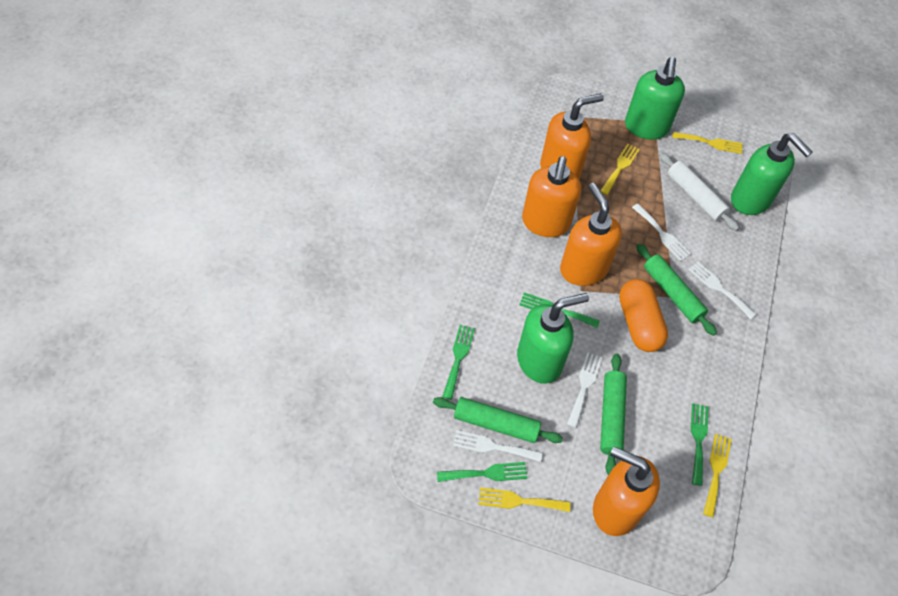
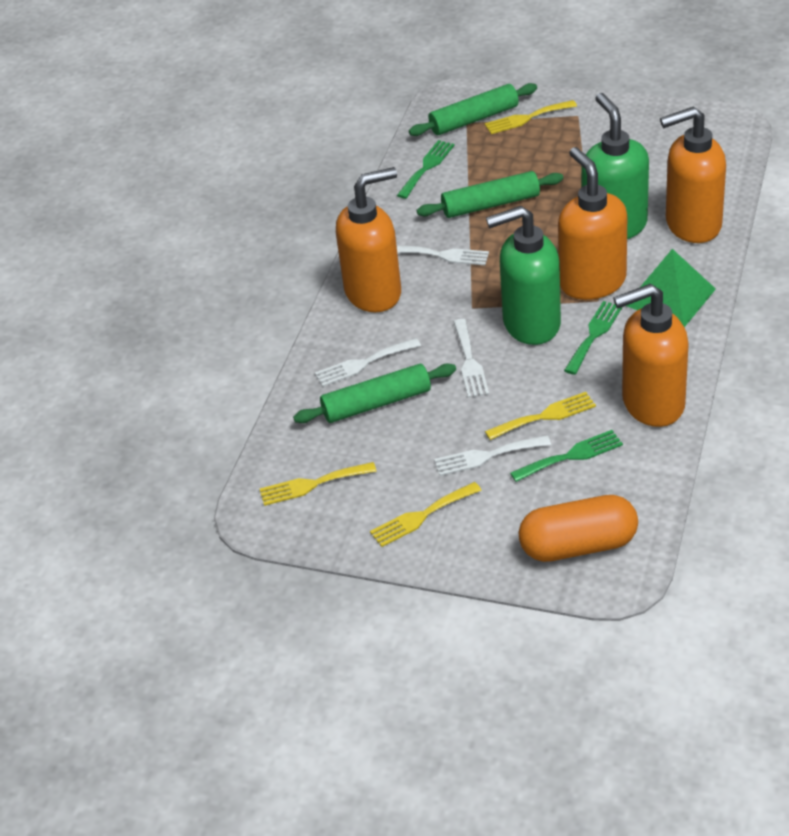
green fork: 4 -> 3
green pyramid: 0 -> 1
green soap dispenser: 3 -> 2
white rolling pin: 1 -> 0

